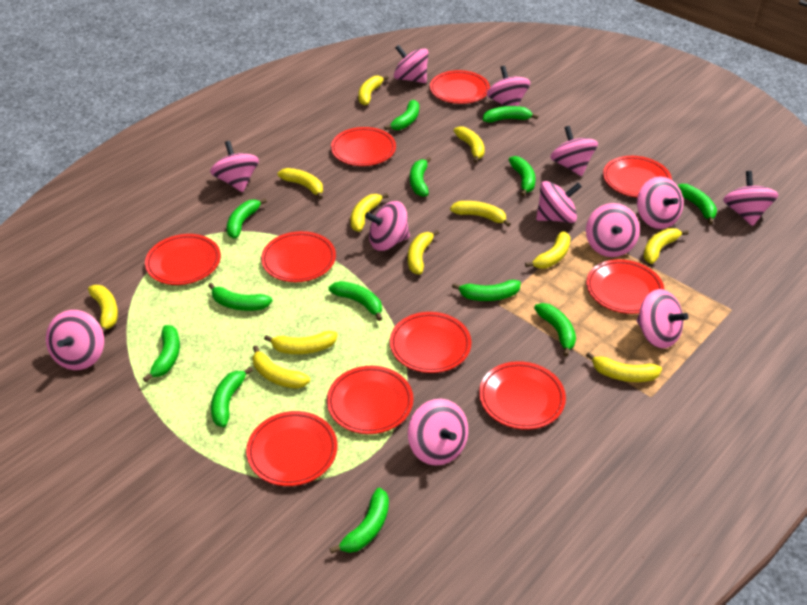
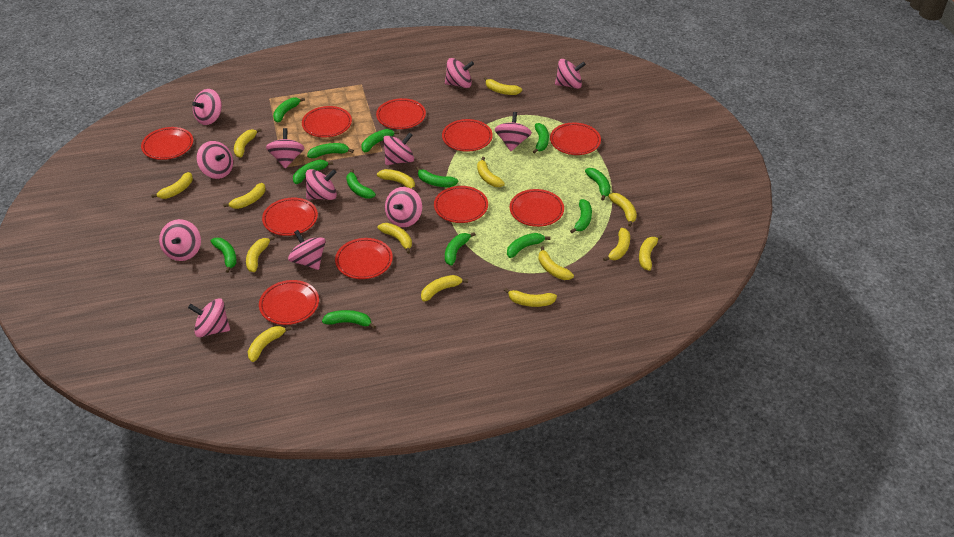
yellow banana: 12 -> 15

